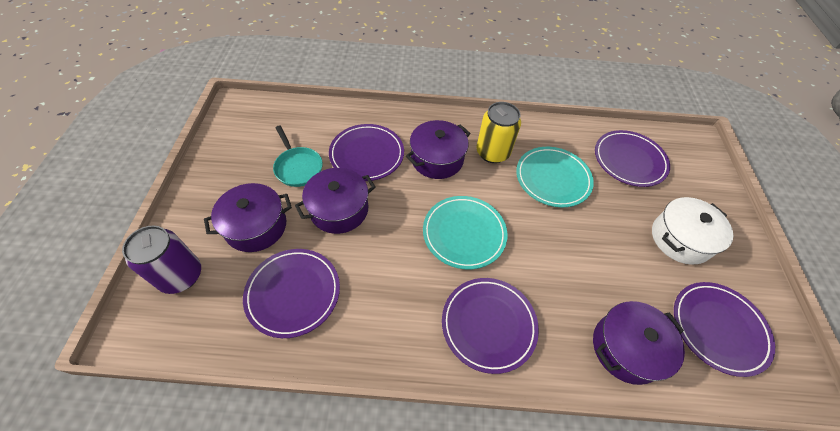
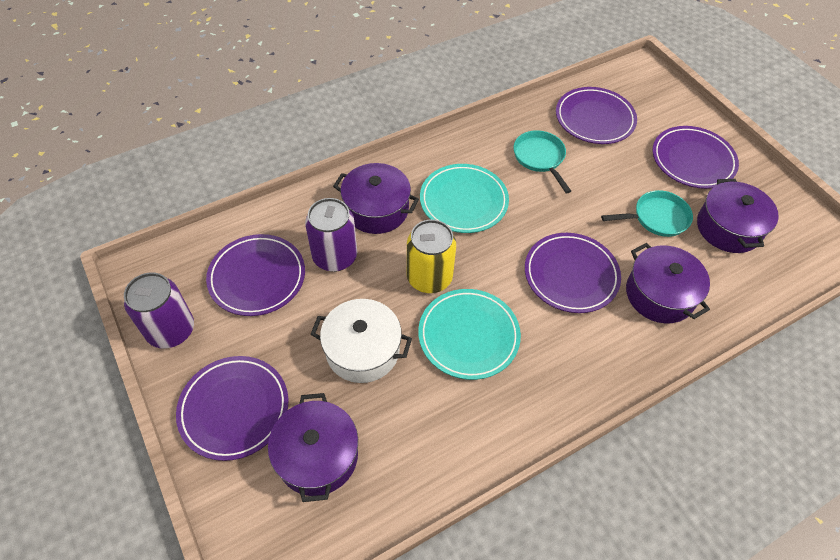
purple can: 1 -> 2
turquoise pan: 1 -> 2

